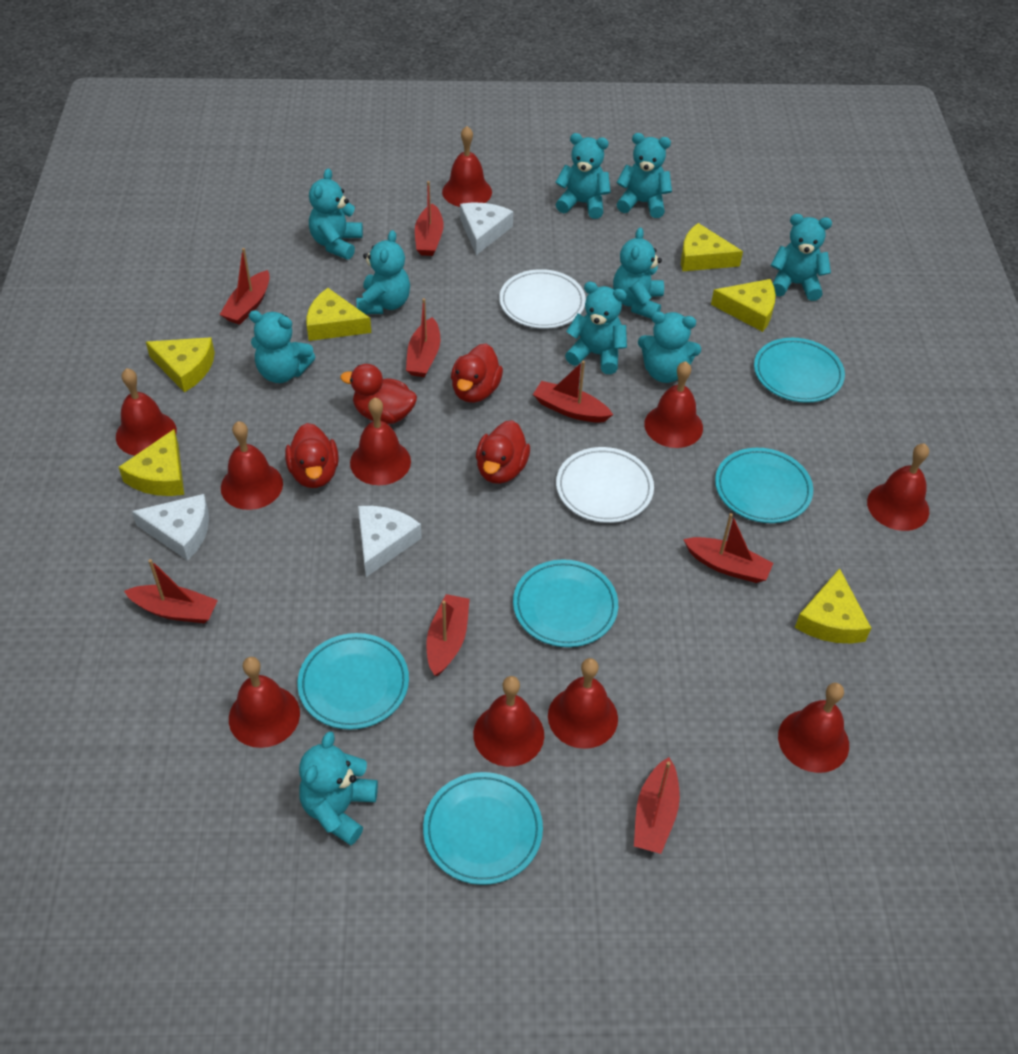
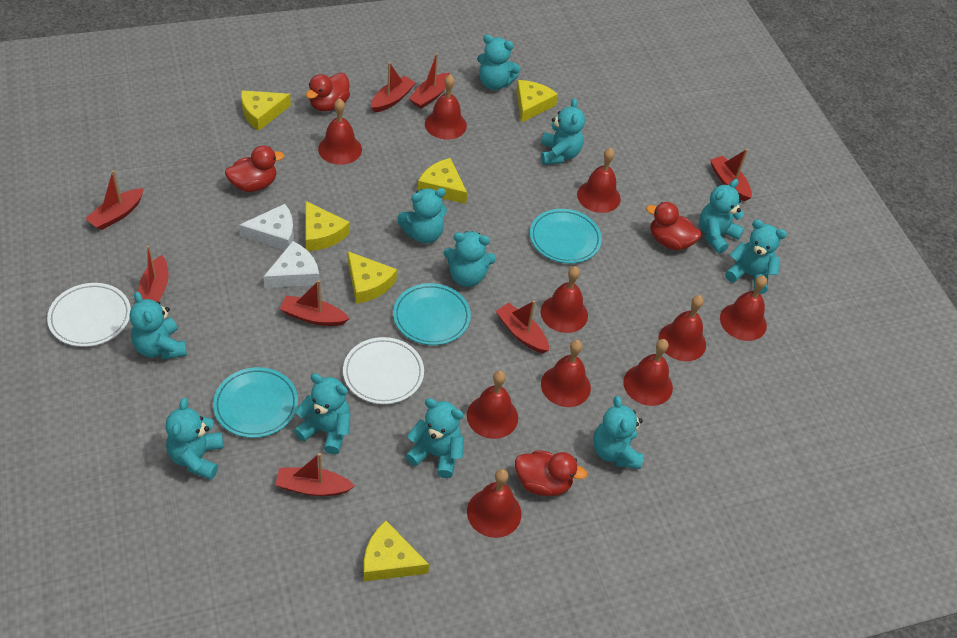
turquoise plate: 5 -> 3
turquoise teddy bear: 10 -> 11
white cheese: 3 -> 2

